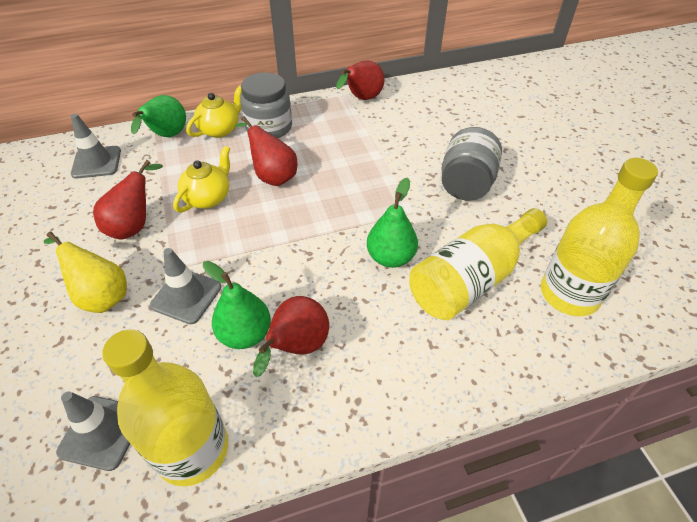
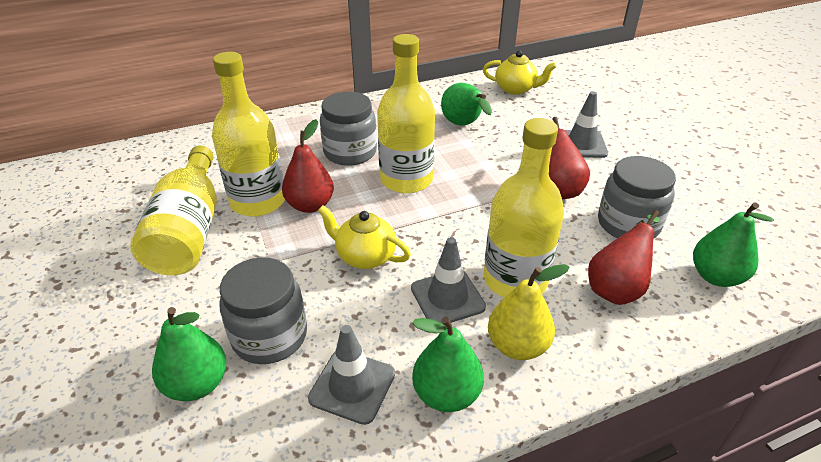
green pear: 3 -> 4
grey jar: 2 -> 3
red pear: 4 -> 3
yellow bottle: 3 -> 4

